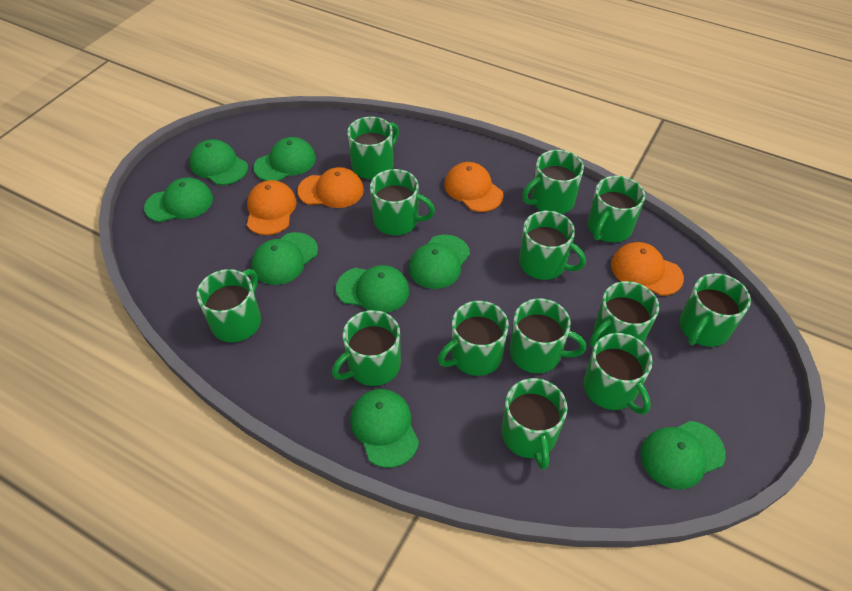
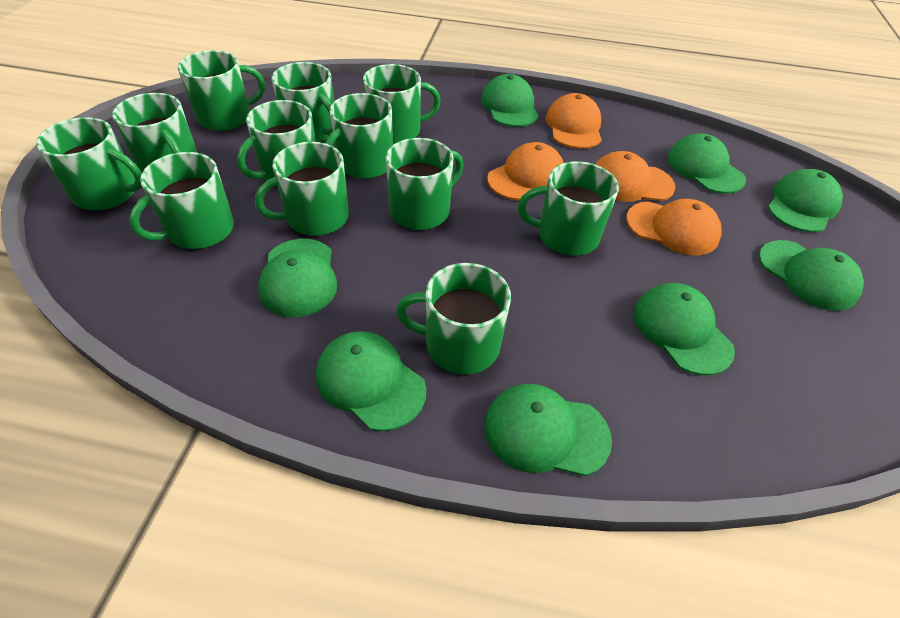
green mug: 13 -> 12

